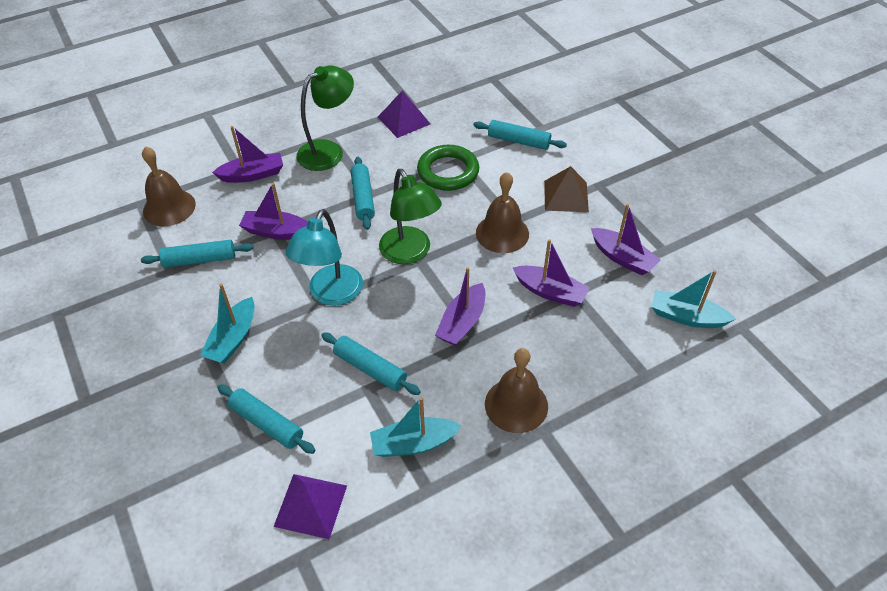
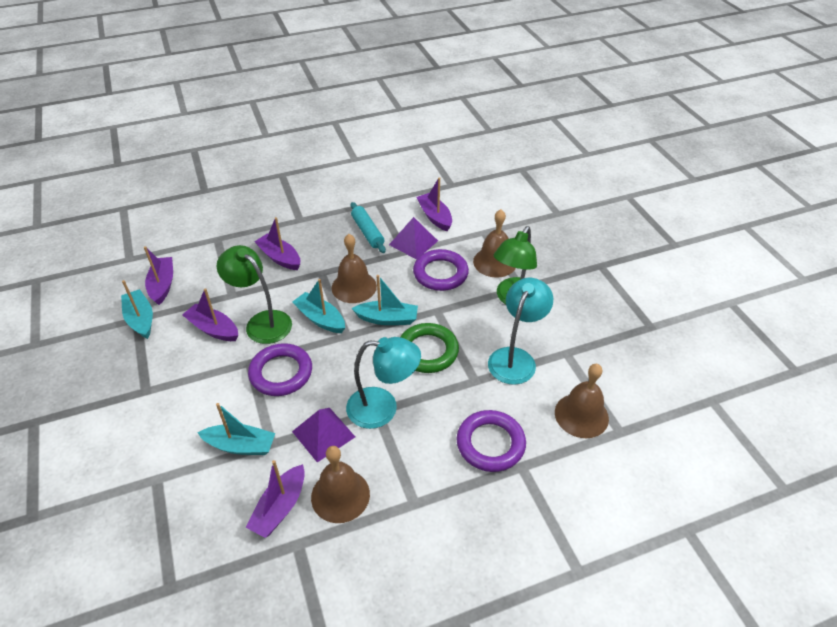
brown bell: 3 -> 4
brown pyramid: 1 -> 0
purple ring: 0 -> 3
turquoise boat: 3 -> 4
turquoise lamp: 1 -> 2
turquoise rolling pin: 5 -> 1

